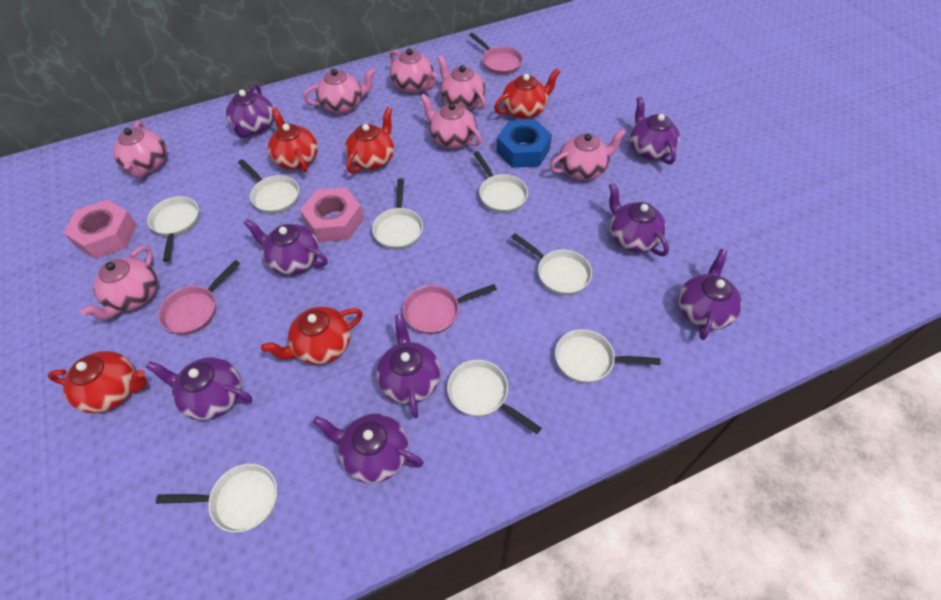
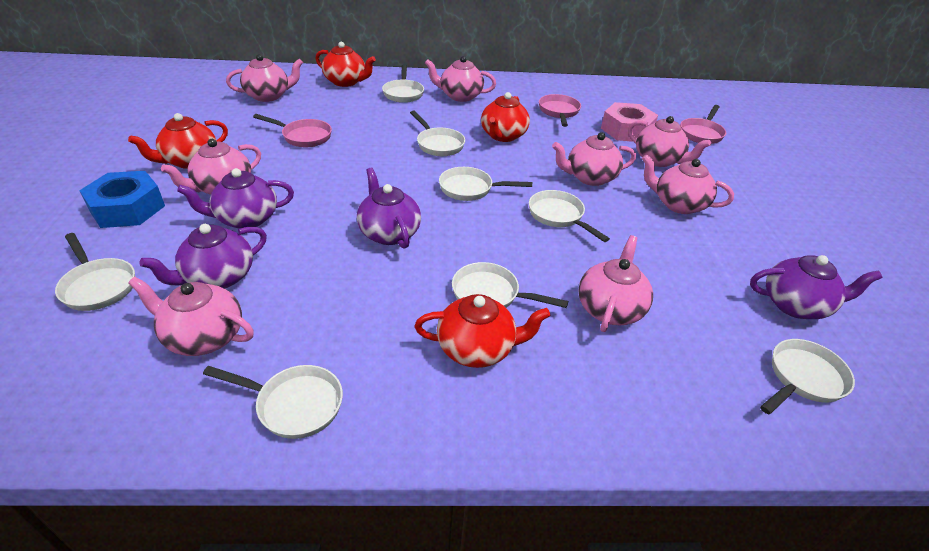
pink nut: 2 -> 1
pink teapot: 7 -> 8
purple teapot: 8 -> 4
red teapot: 5 -> 4

